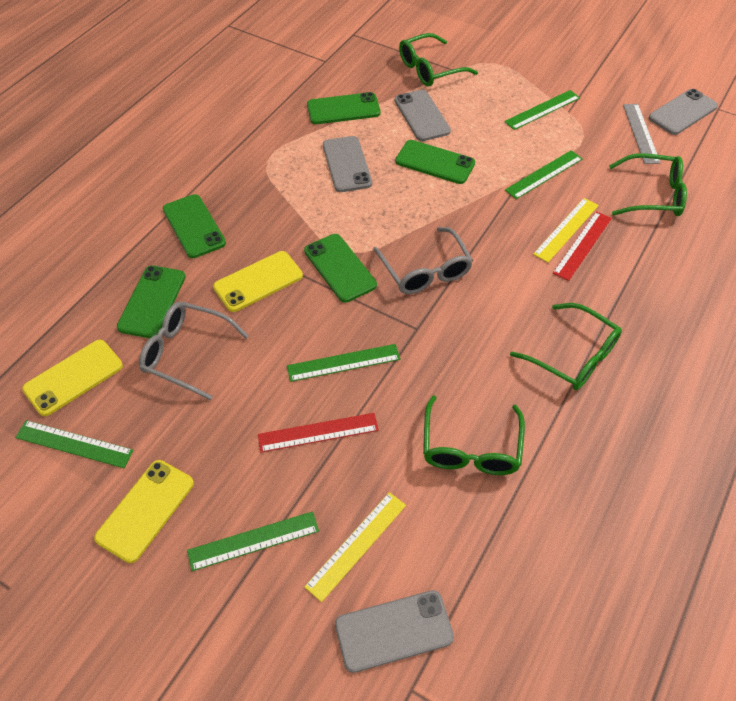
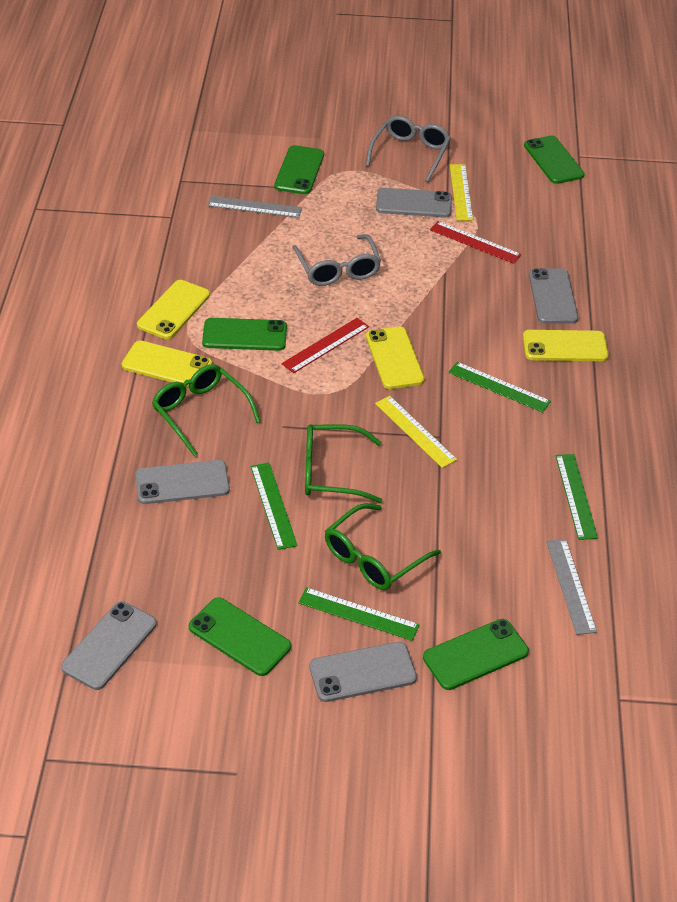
green glasses: 4 -> 3
green ruler: 5 -> 4
grey phone: 4 -> 5
grey ruler: 1 -> 2
yellow phone: 3 -> 4

